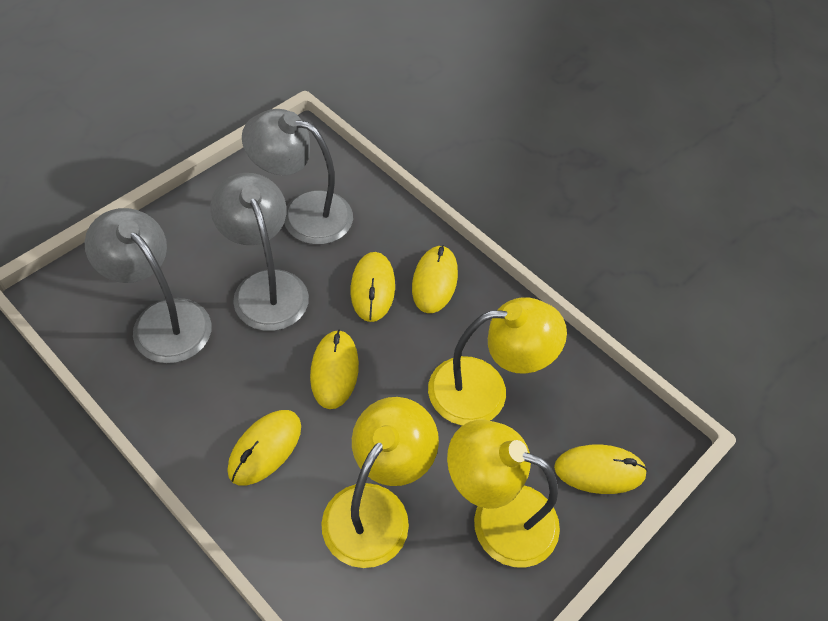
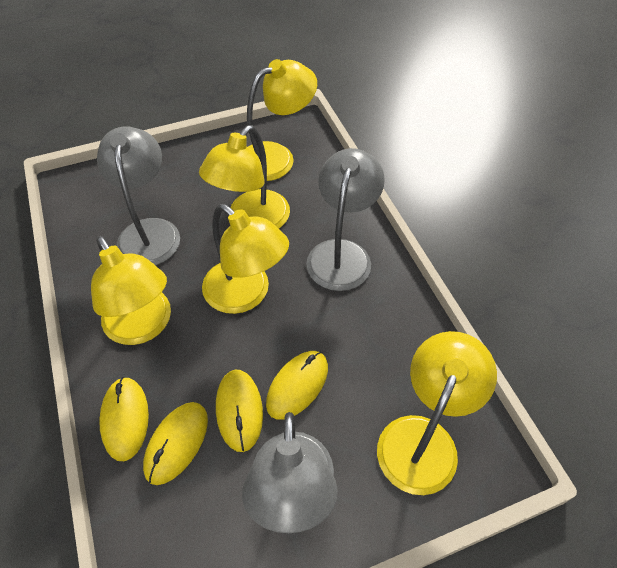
yellow lamp: 3 -> 5
yellow mouse: 5 -> 4

